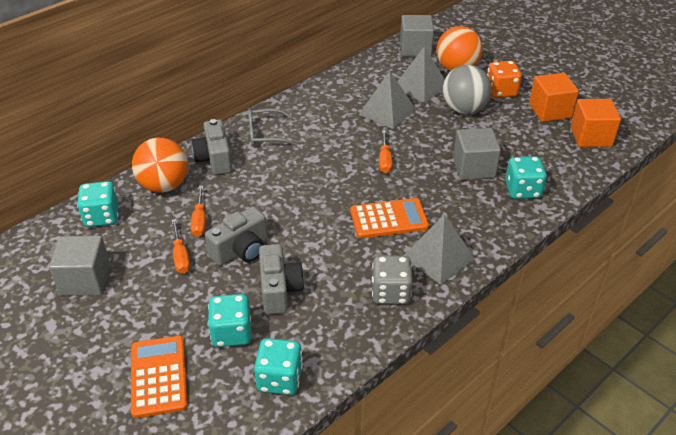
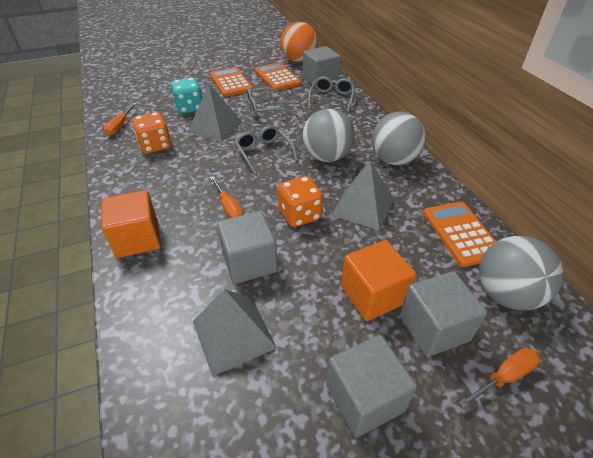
grey ball: 1 -> 3
grey camera: 3 -> 0
grey cube: 3 -> 4
grey dice: 1 -> 0
grey glasses: 1 -> 3
orange ball: 2 -> 1
orange calculator: 2 -> 3
orange dice: 1 -> 2
turquoise dice: 4 -> 1

